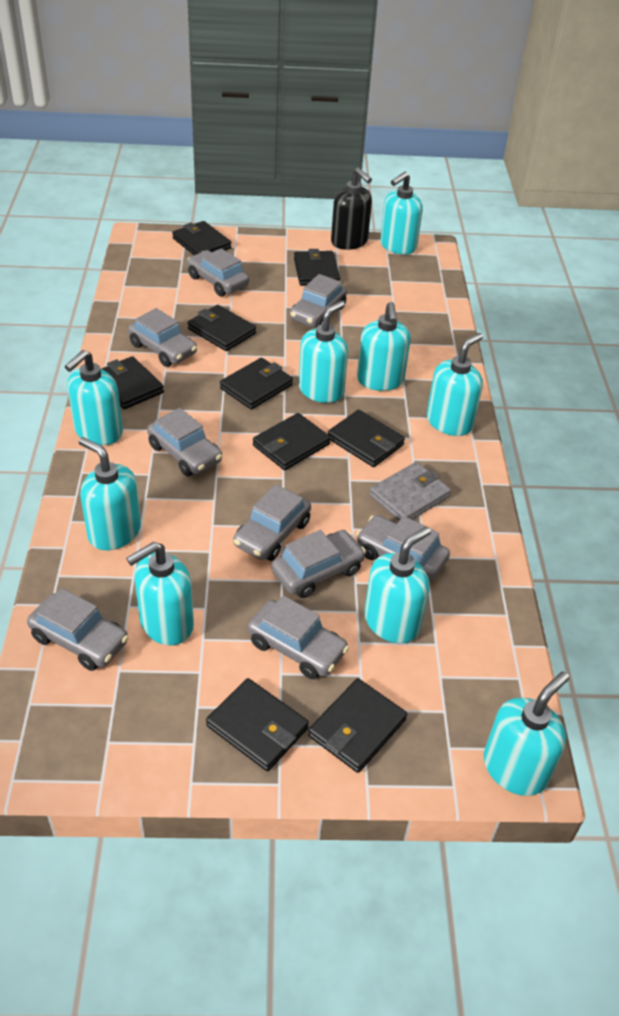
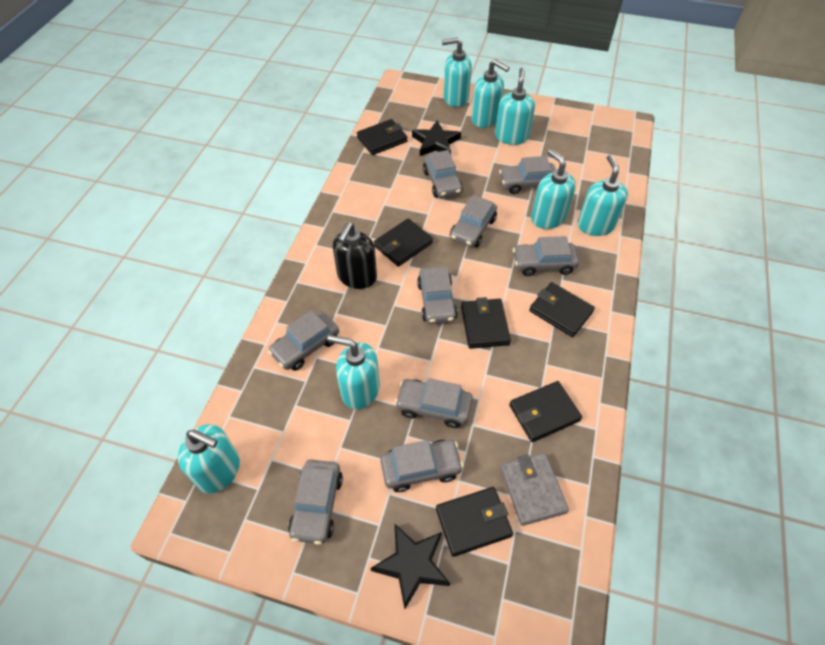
black star: 0 -> 2
black wallet: 9 -> 6
turquoise soap dispenser: 9 -> 7

